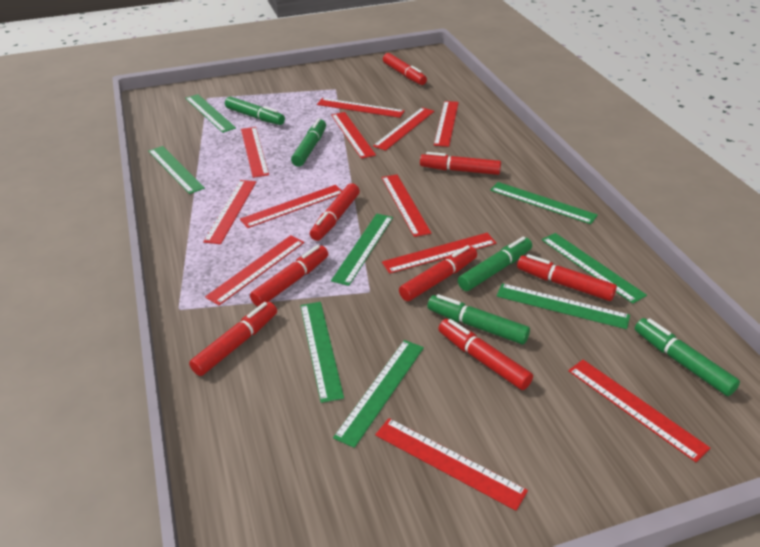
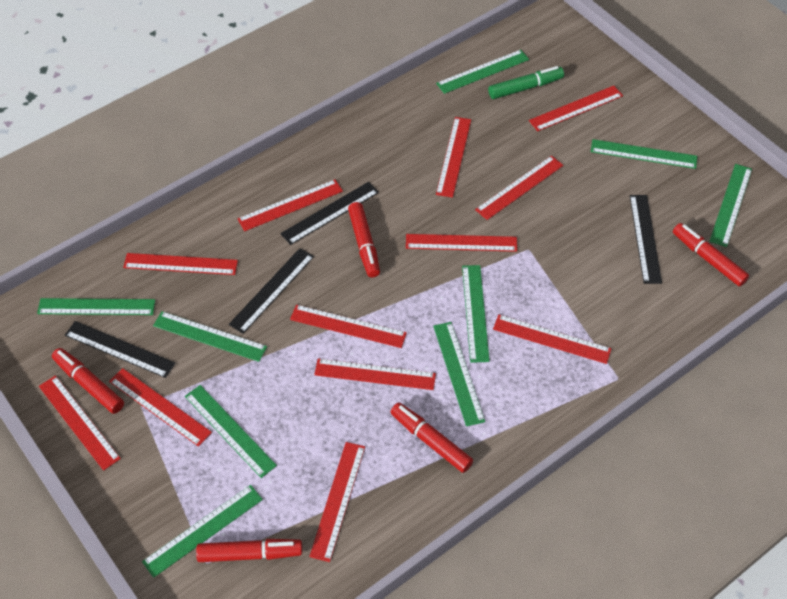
black ruler: 0 -> 4
green marker: 5 -> 1
green ruler: 8 -> 9
red marker: 8 -> 5

